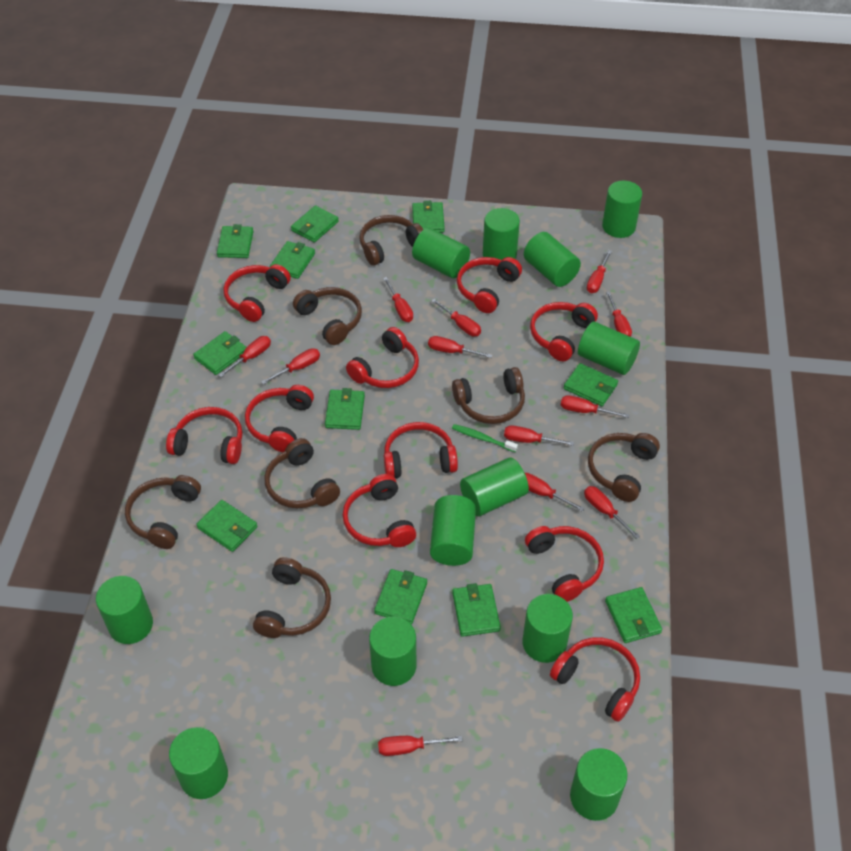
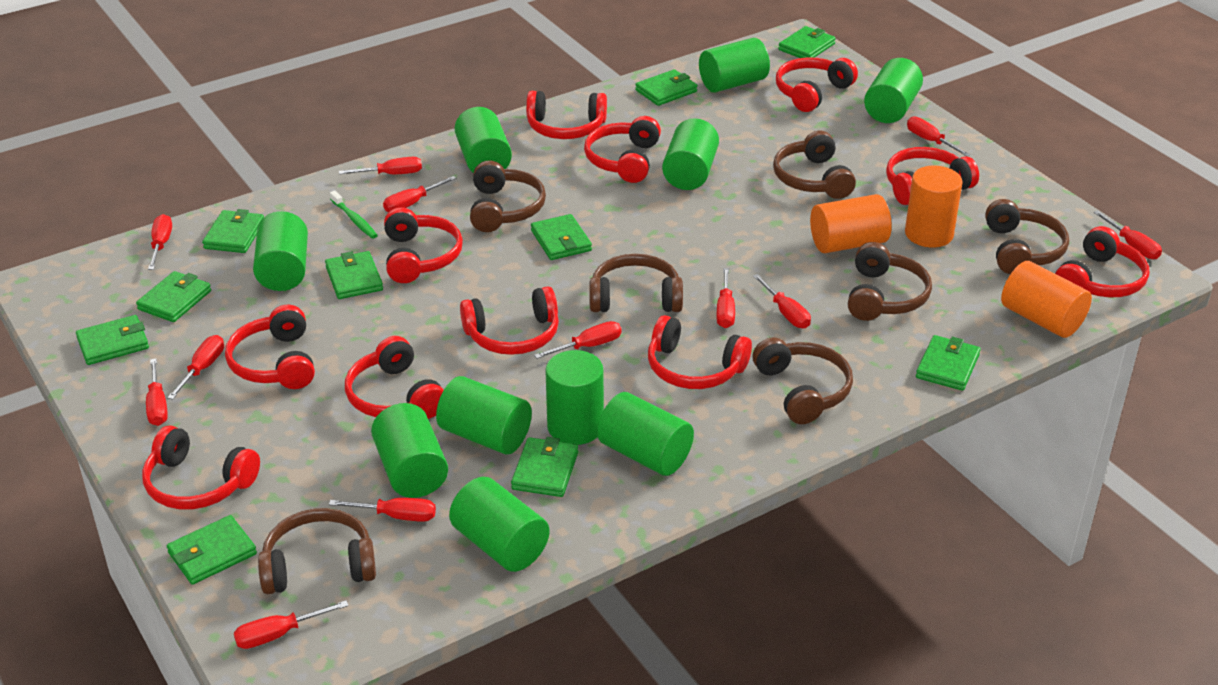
green cylinder: 12 -> 10
green wallet: 11 -> 10
orange cylinder: 0 -> 3
red headphones: 10 -> 11

